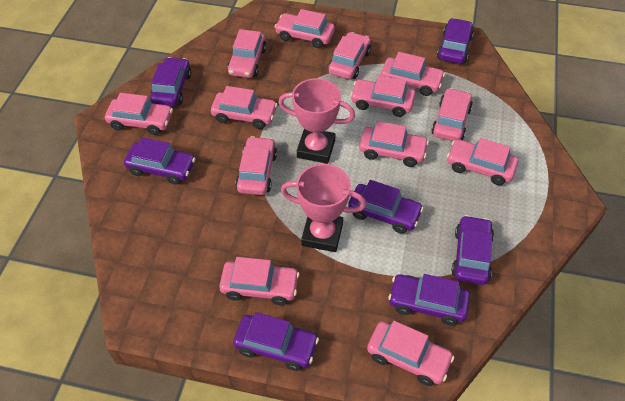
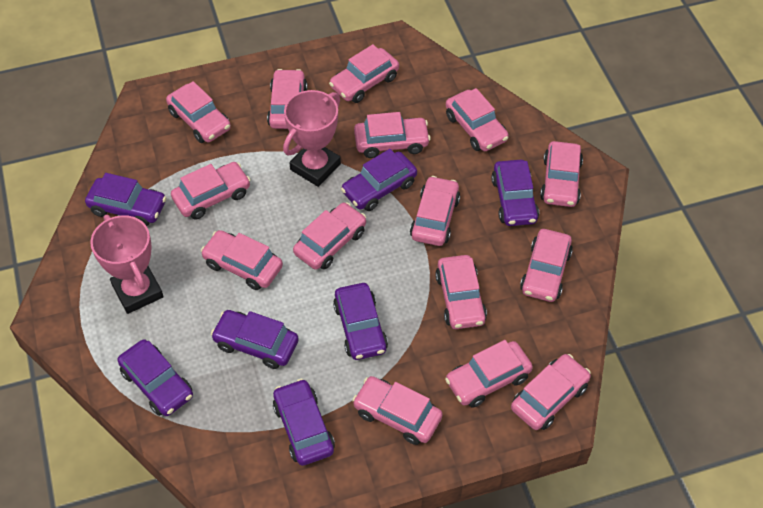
pink car: 13 -> 15

